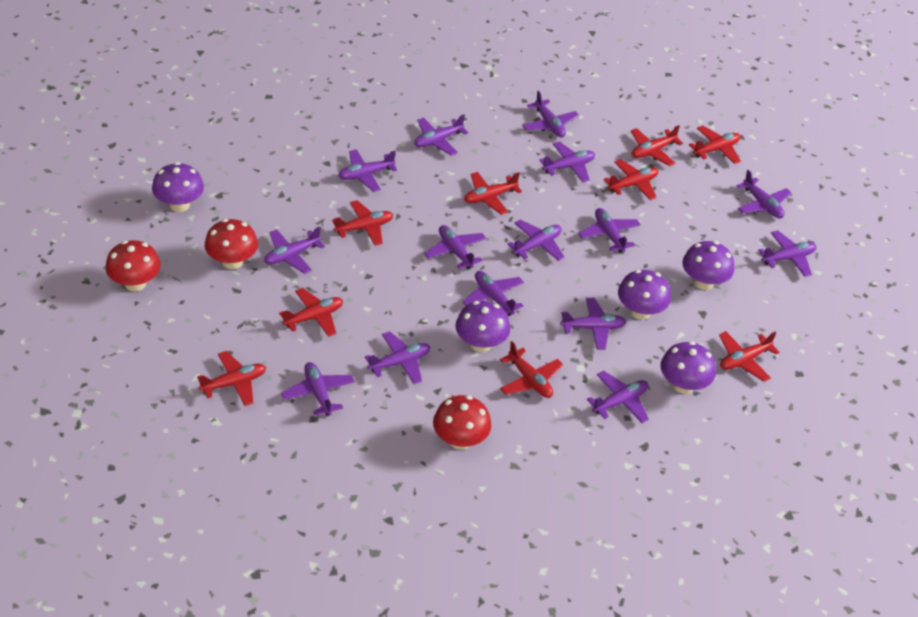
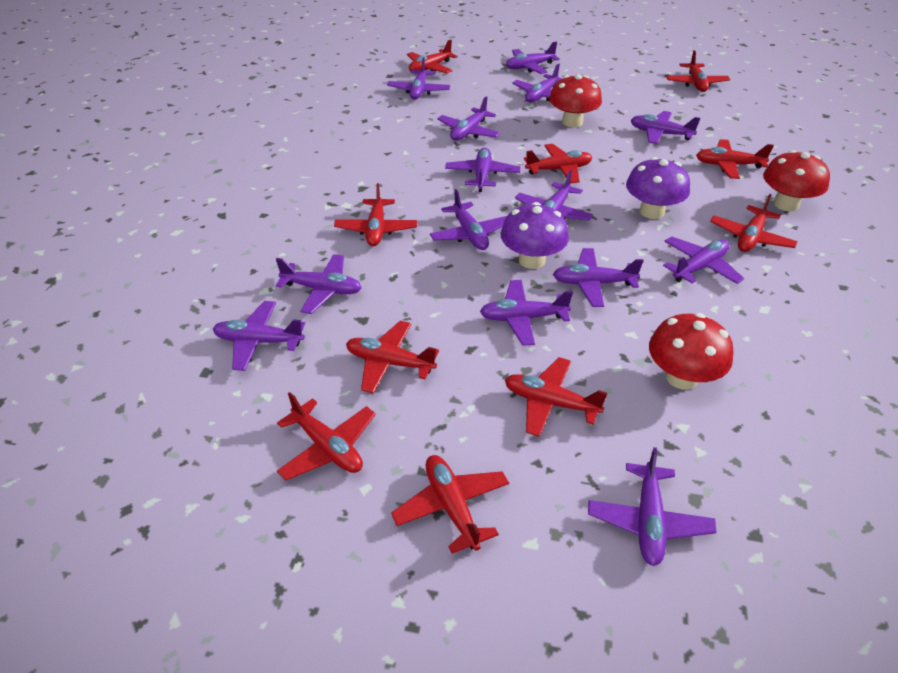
purple mushroom: 5 -> 2
purple plane: 15 -> 14
red plane: 9 -> 10

